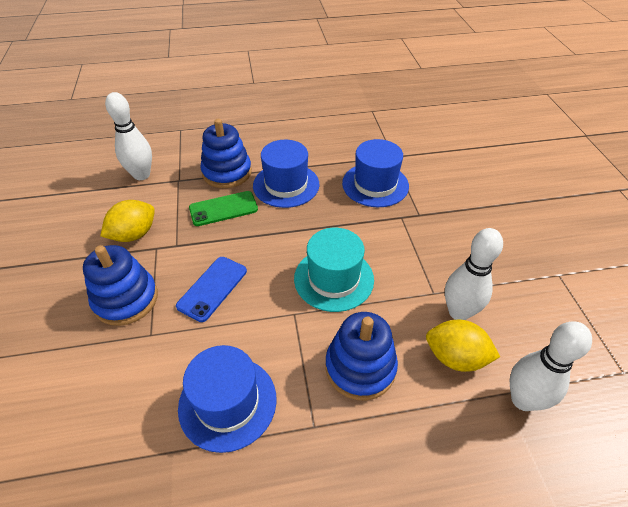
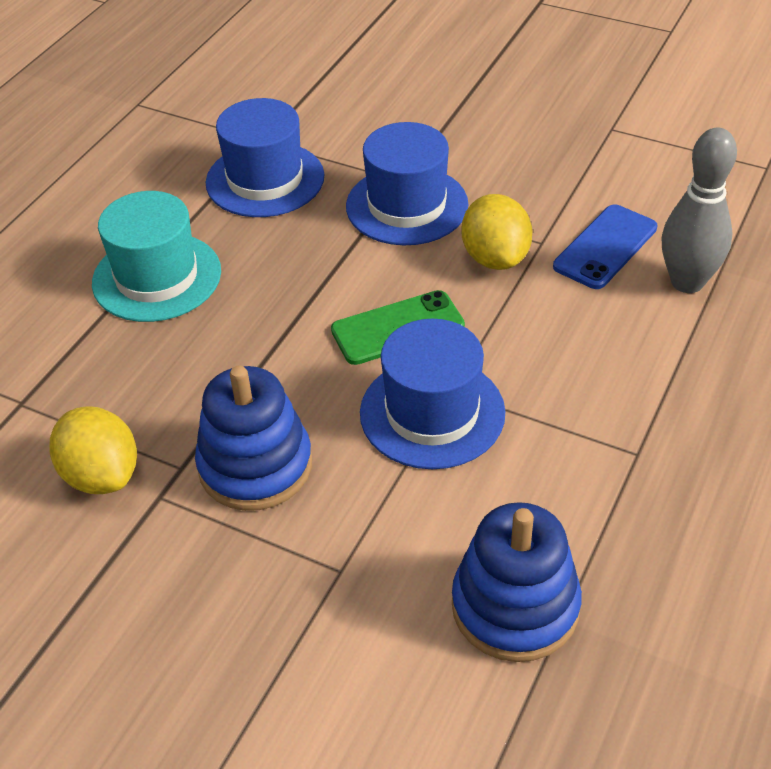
blue stacking toy: 3 -> 2
grey bowling pin: 0 -> 1
white bowling pin: 3 -> 0

